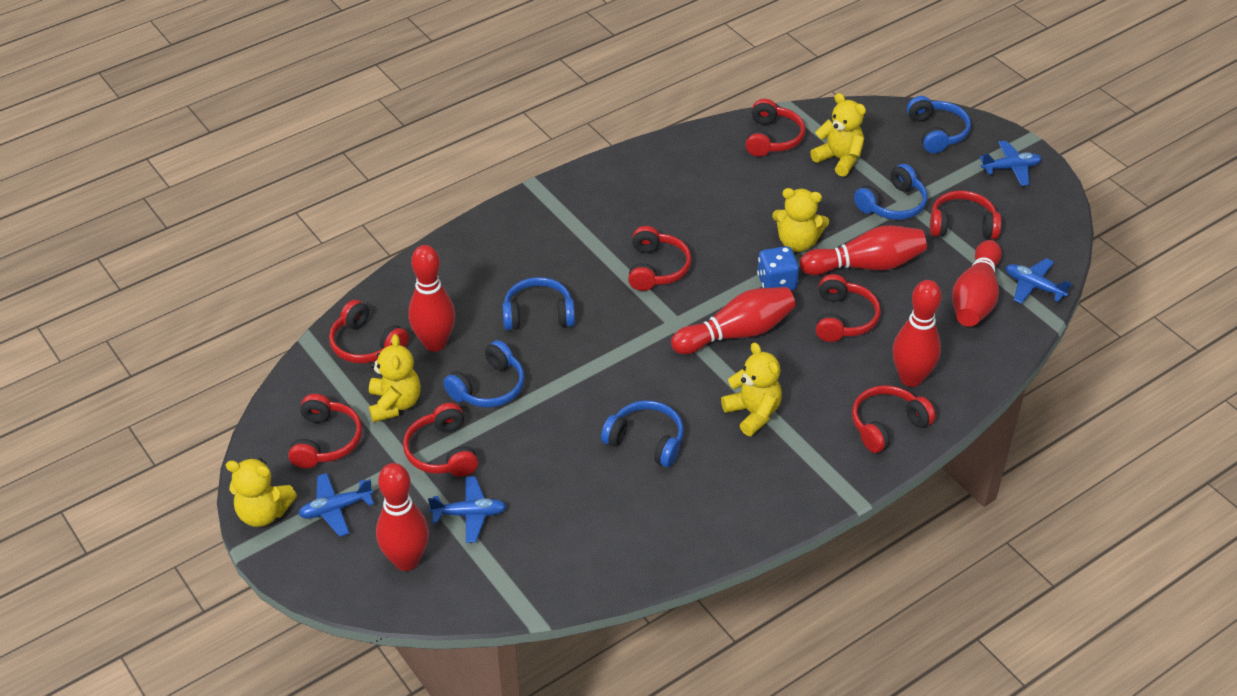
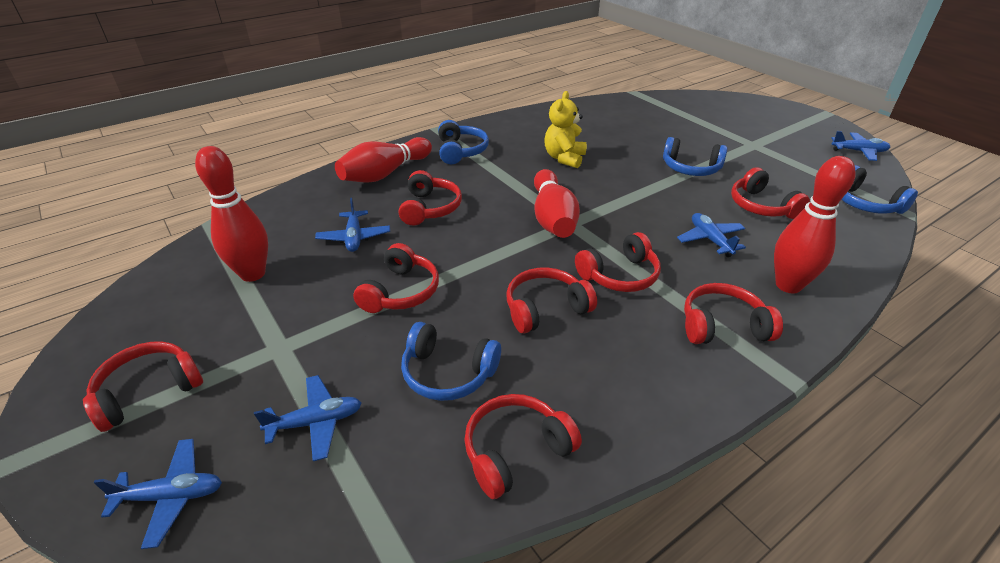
blue dice: 1 -> 0
blue headphones: 5 -> 4
blue plane: 4 -> 5
red bowling pin: 6 -> 4
yellow teddy bear: 5 -> 1

